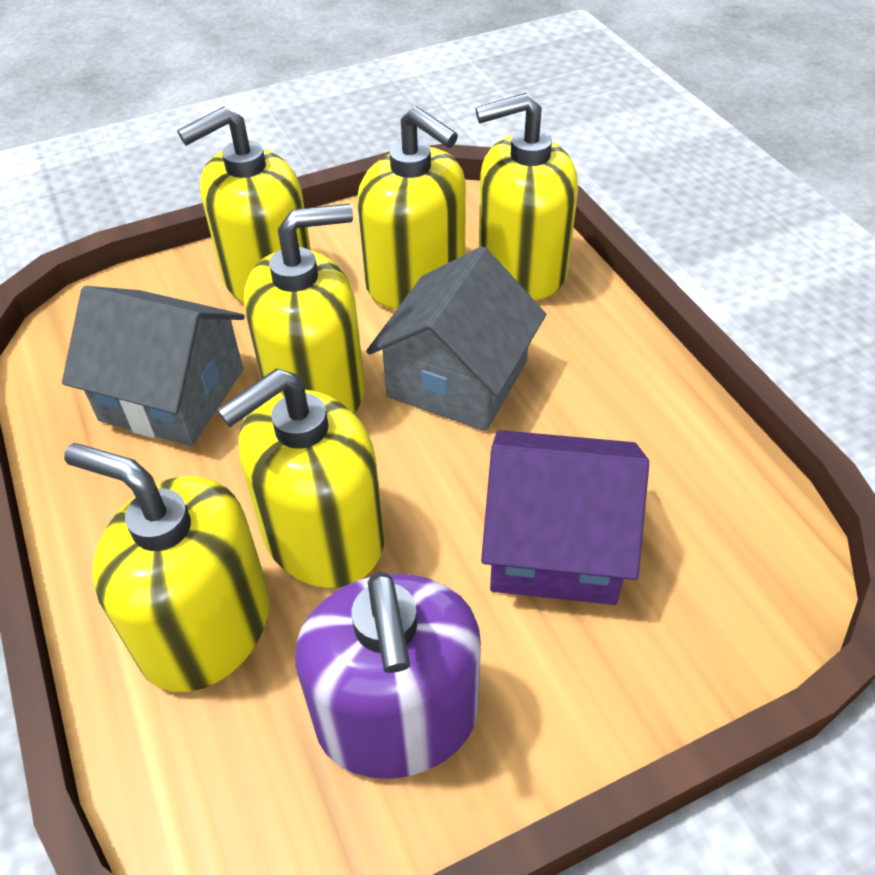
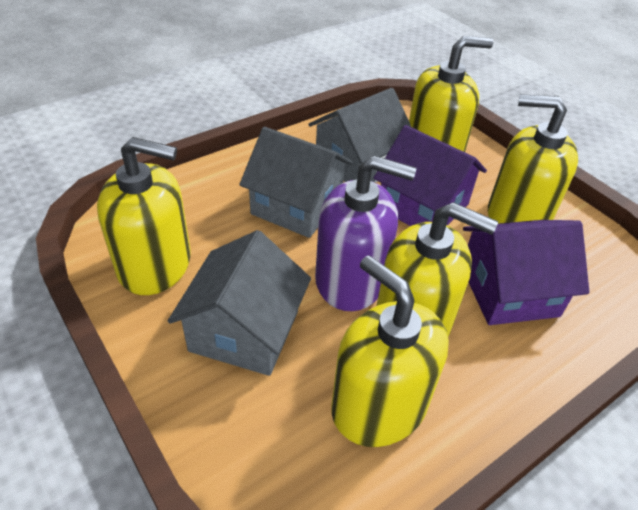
grey house: 2 -> 3
purple house: 1 -> 2
yellow soap dispenser: 6 -> 5

